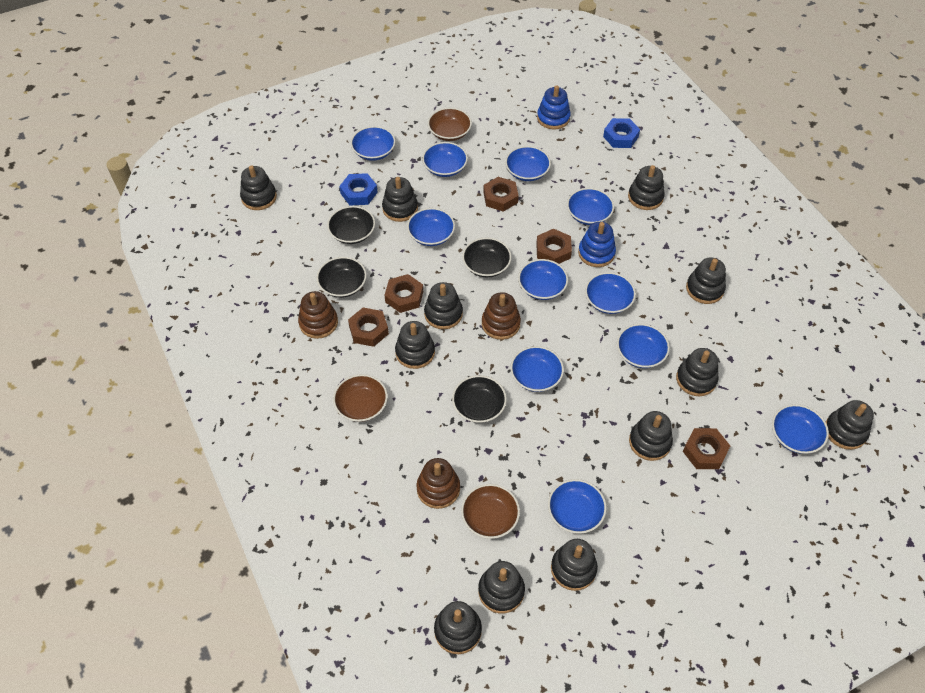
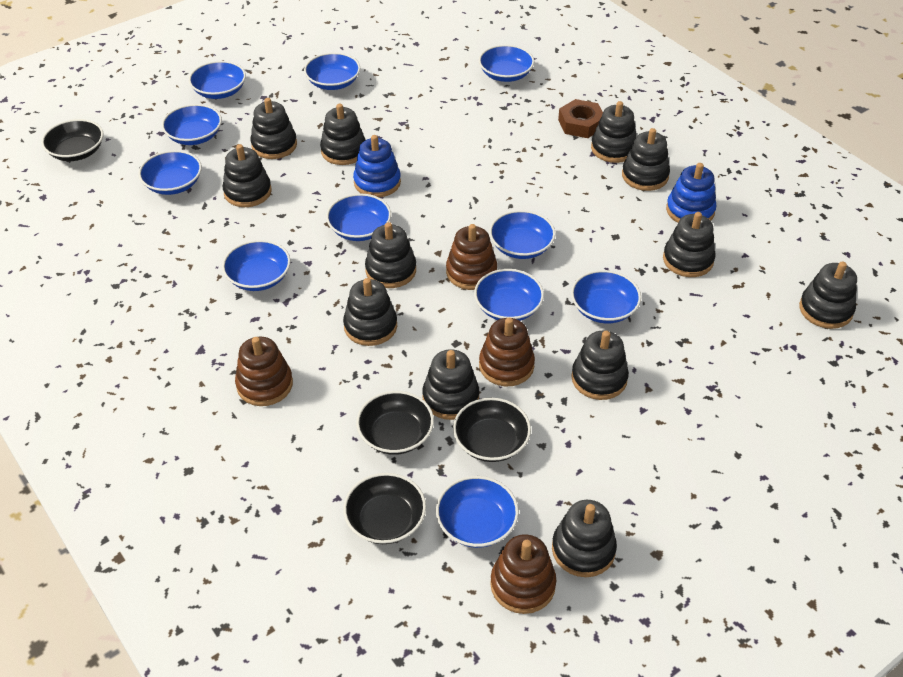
blue nut: 2 -> 0
brown bowl: 3 -> 0
brown nut: 5 -> 1
brown stacking toy: 3 -> 4

